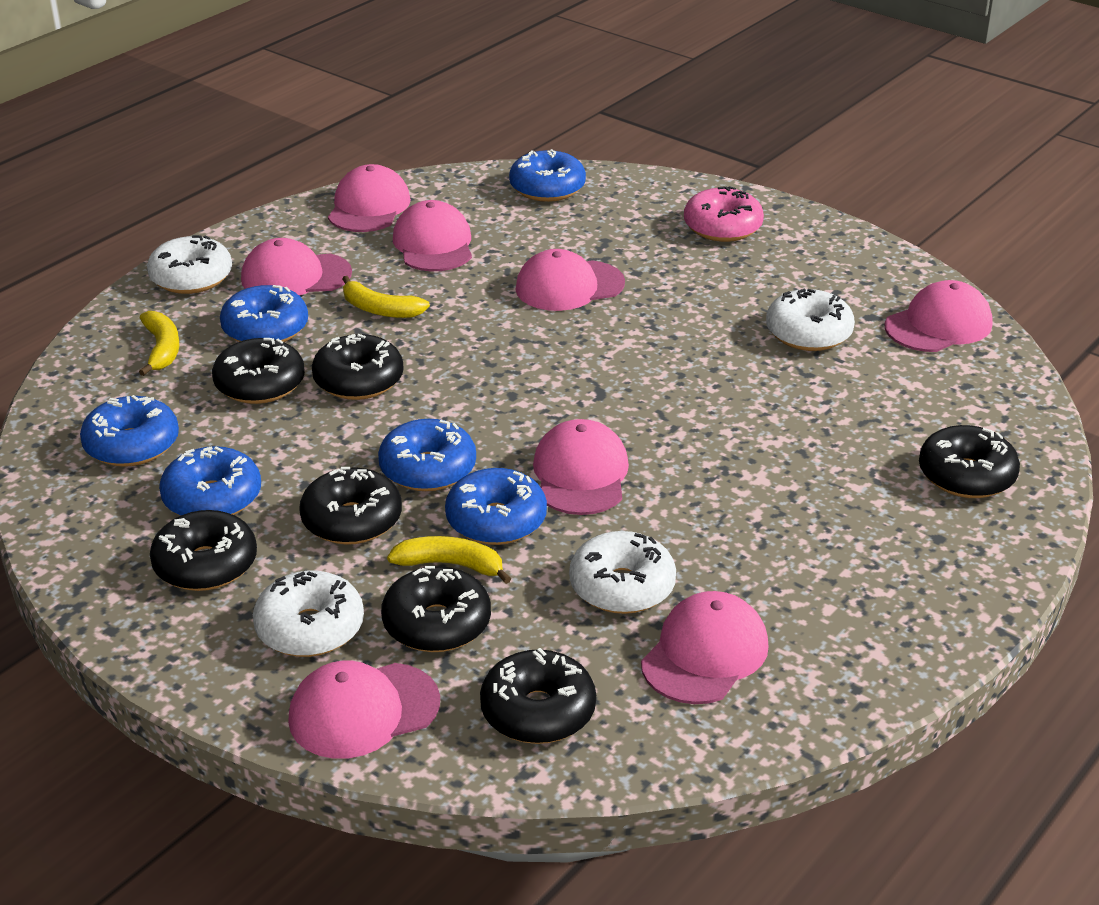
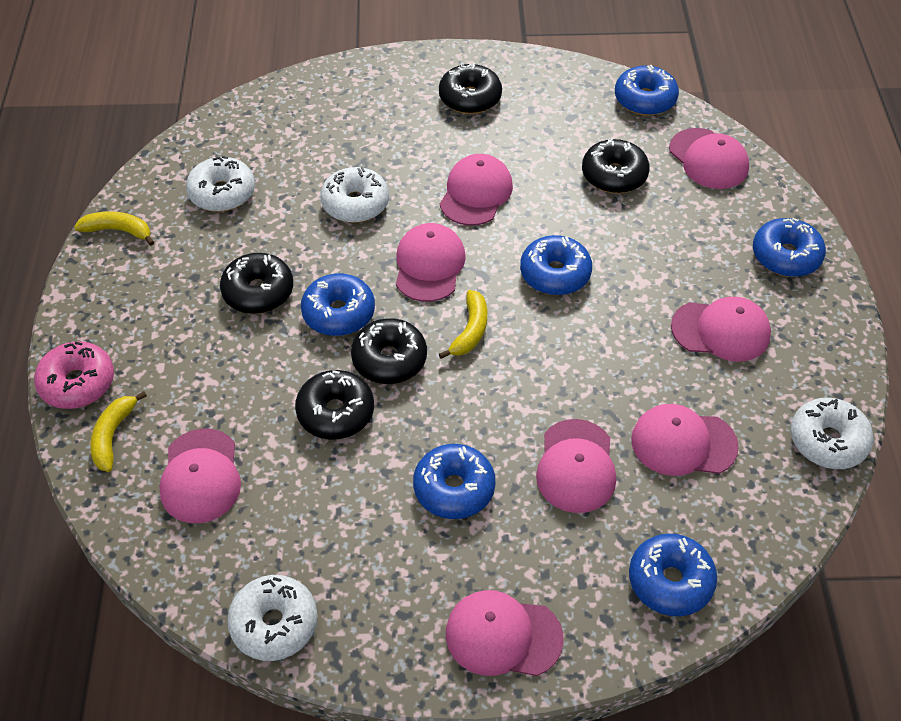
black donut: 7 -> 5

